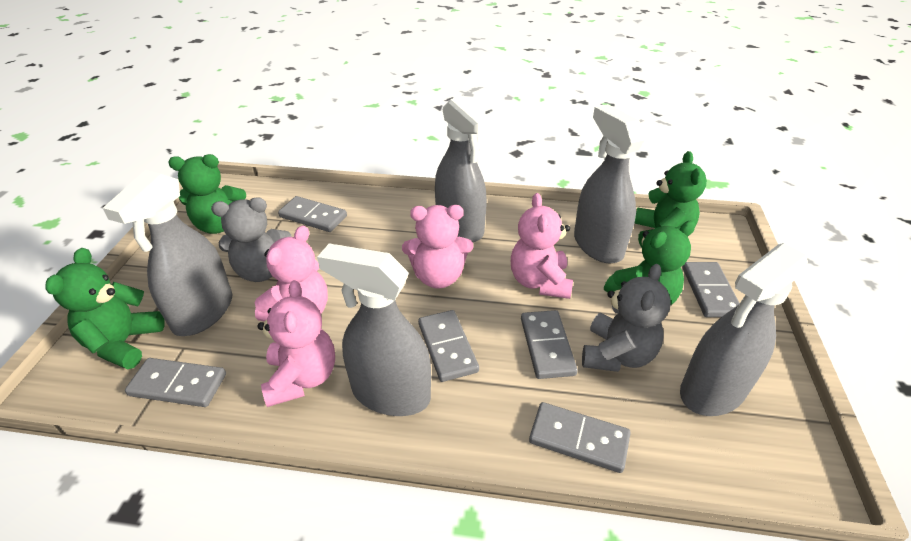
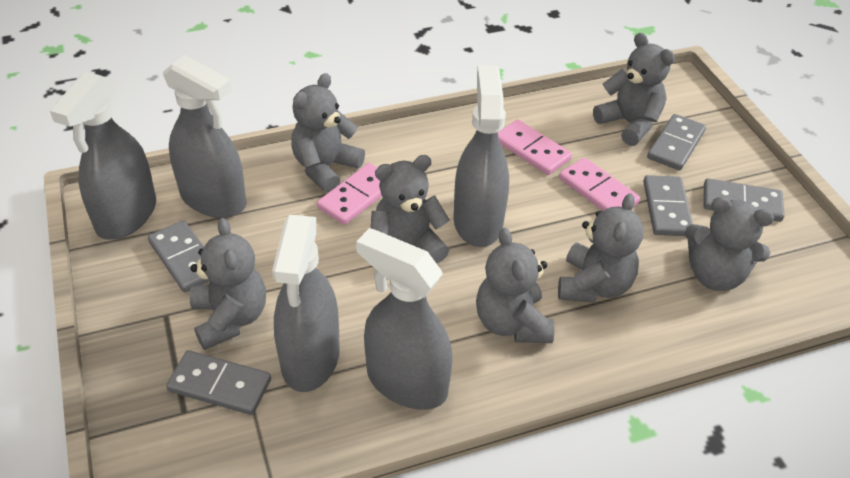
green teddy bear: 4 -> 0
grey domino: 6 -> 5
grey teddy bear: 2 -> 7
pink domino: 0 -> 3
pink teddy bear: 4 -> 0

